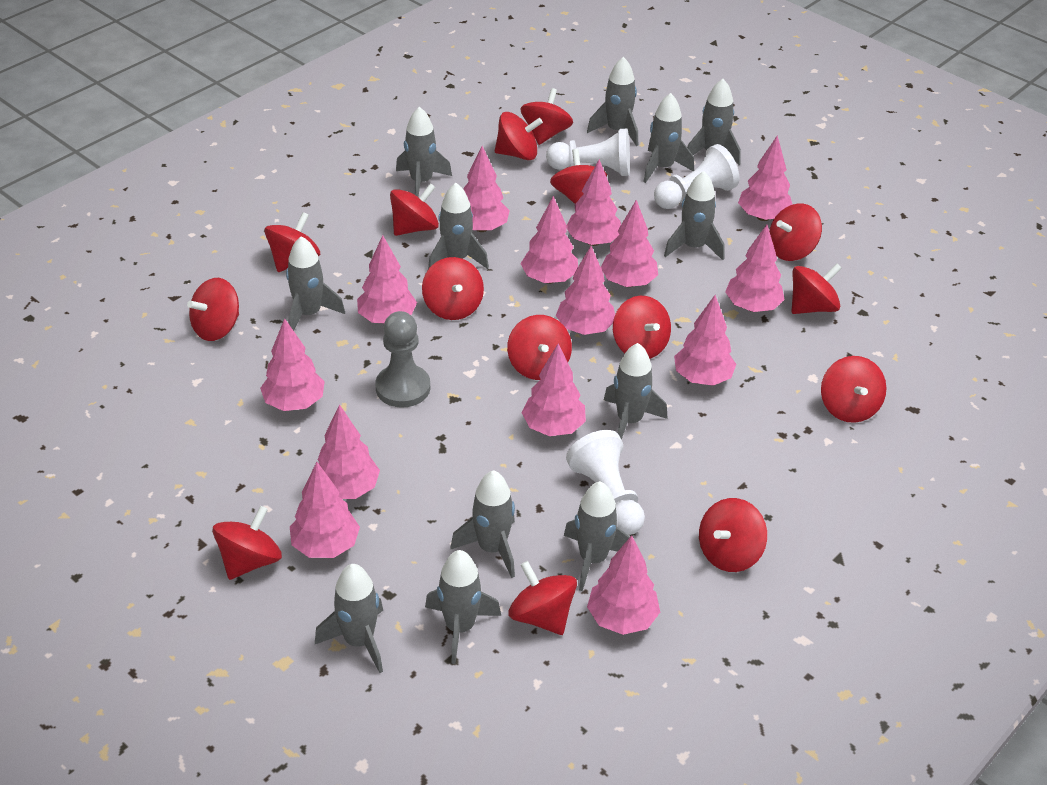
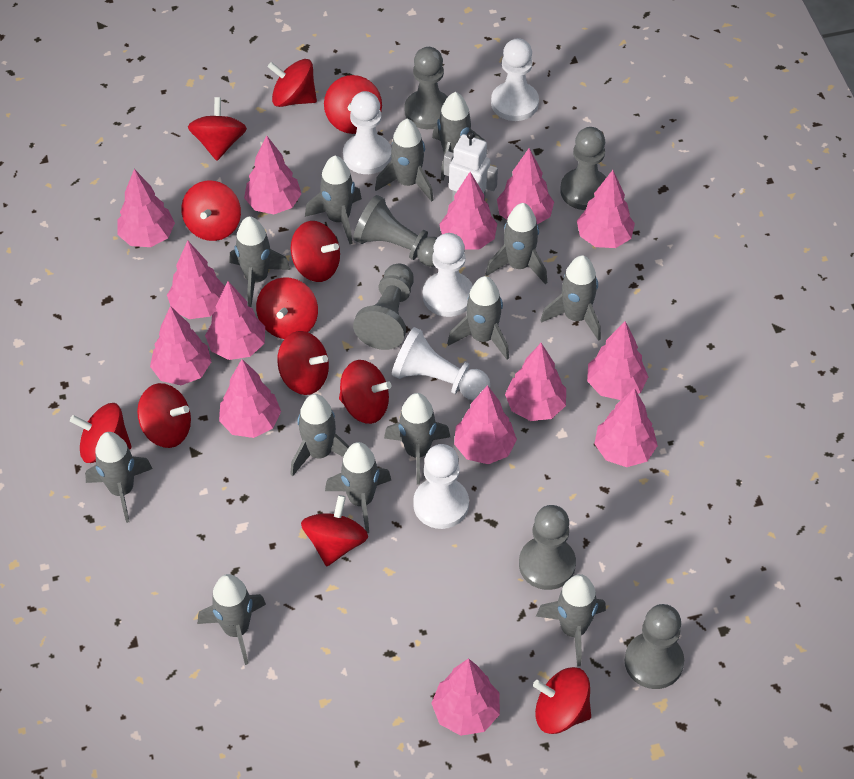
grey pawn: 1 -> 6
grey rocket: 12 -> 13
red spinning top: 15 -> 12
white pawn: 3 -> 5
white robot: 0 -> 1

